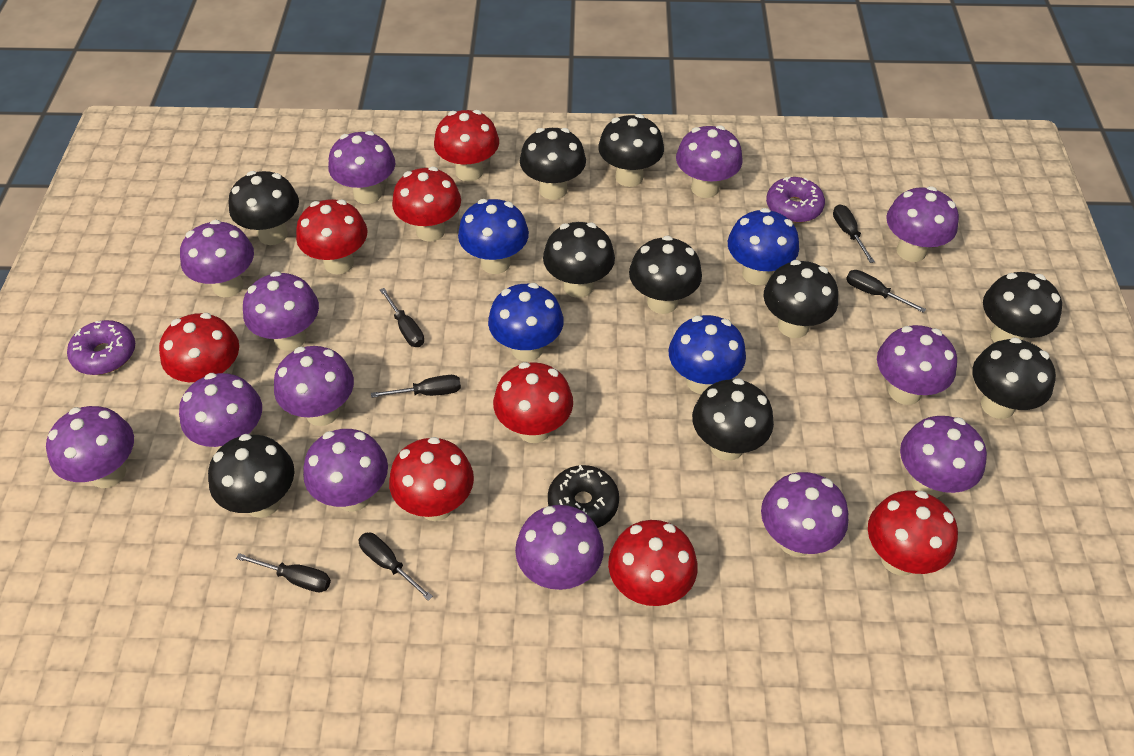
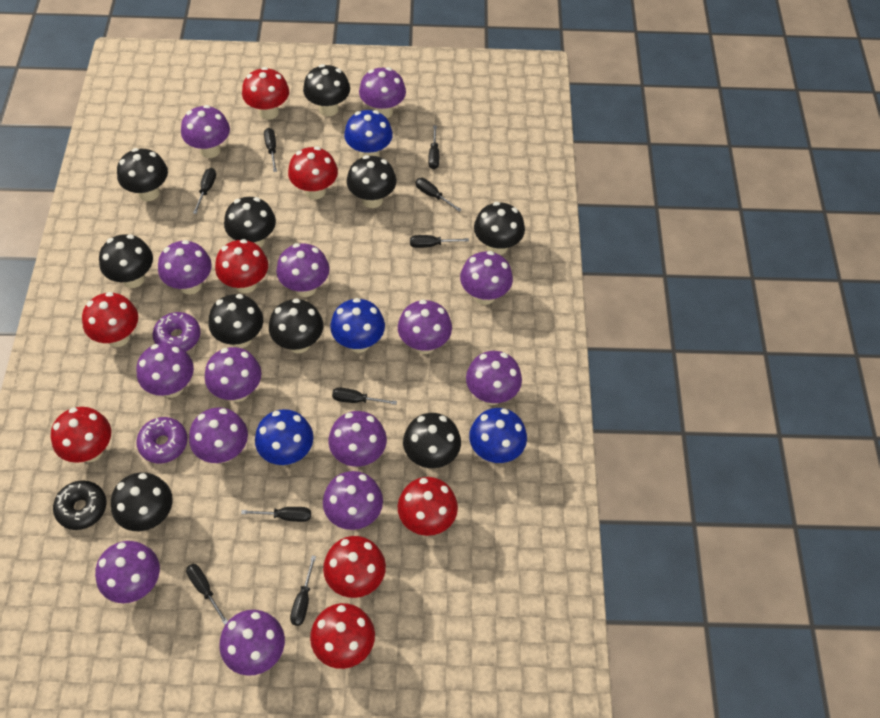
black screwdriver: 6 -> 9
purple mushroom: 13 -> 14

